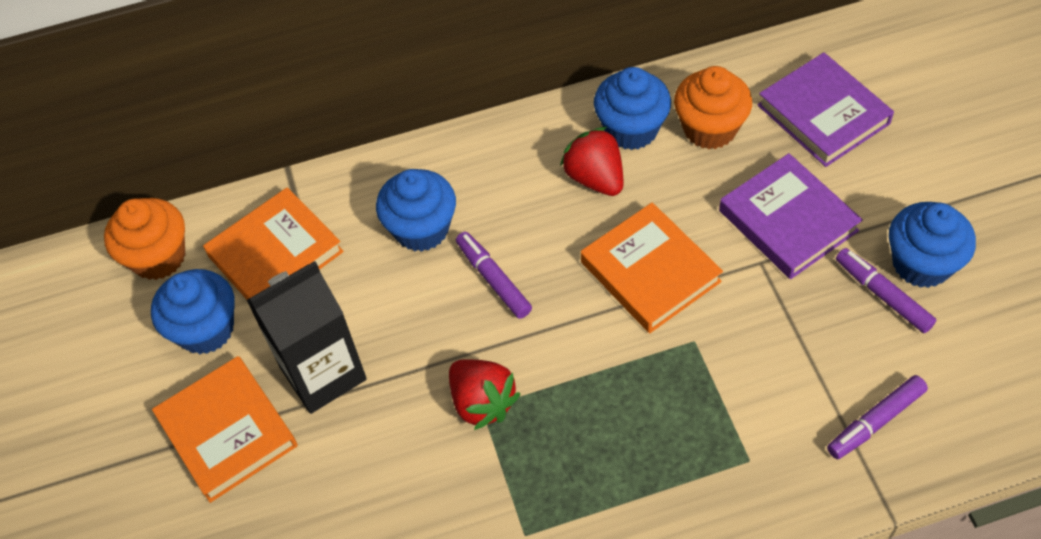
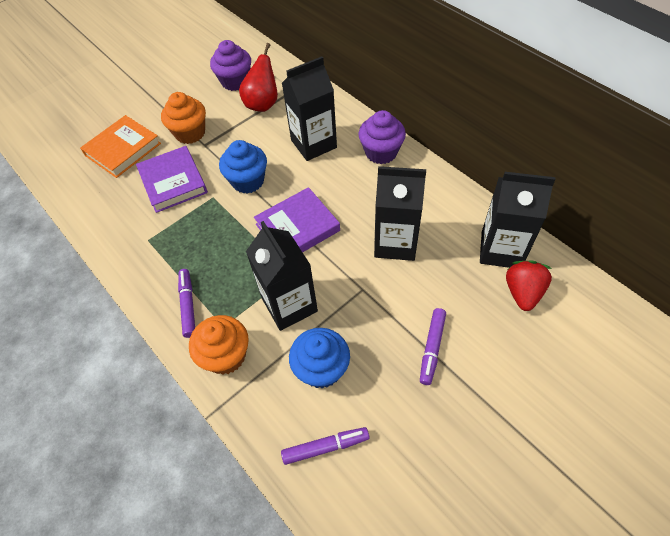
black carton: 1 -> 4
blue cupcake: 4 -> 2
orange book: 3 -> 1
purple cupcake: 0 -> 2
red pear: 0 -> 1
red strawberry: 2 -> 1

